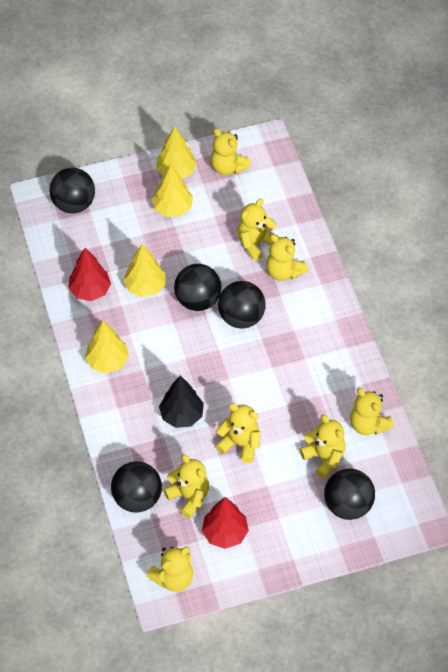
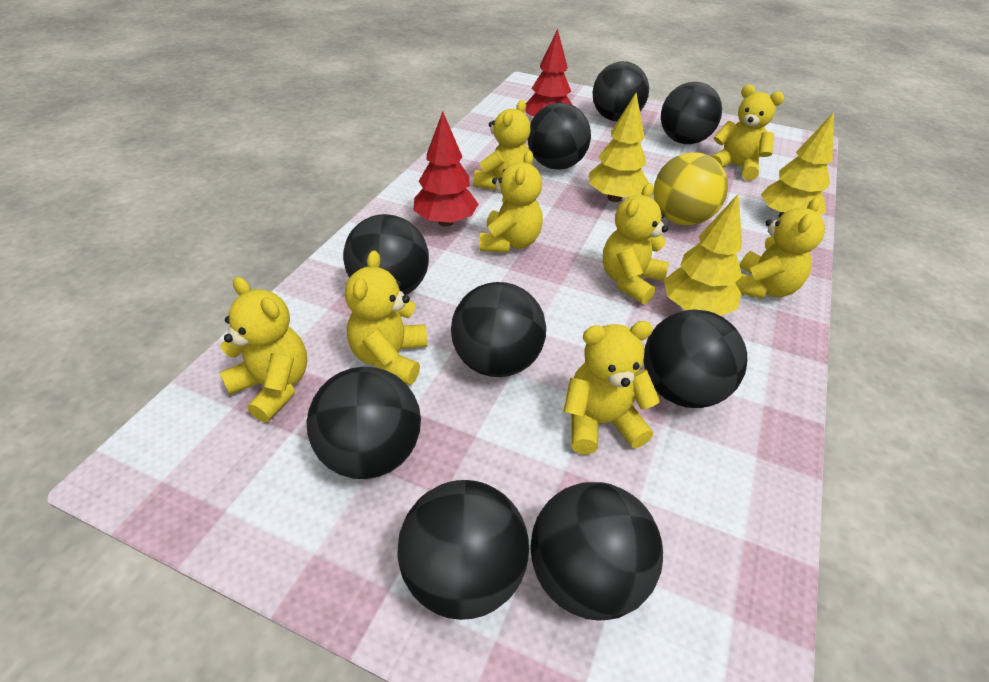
black ball: 5 -> 9
black tree: 1 -> 0
yellow ball: 0 -> 1
yellow tree: 4 -> 3

